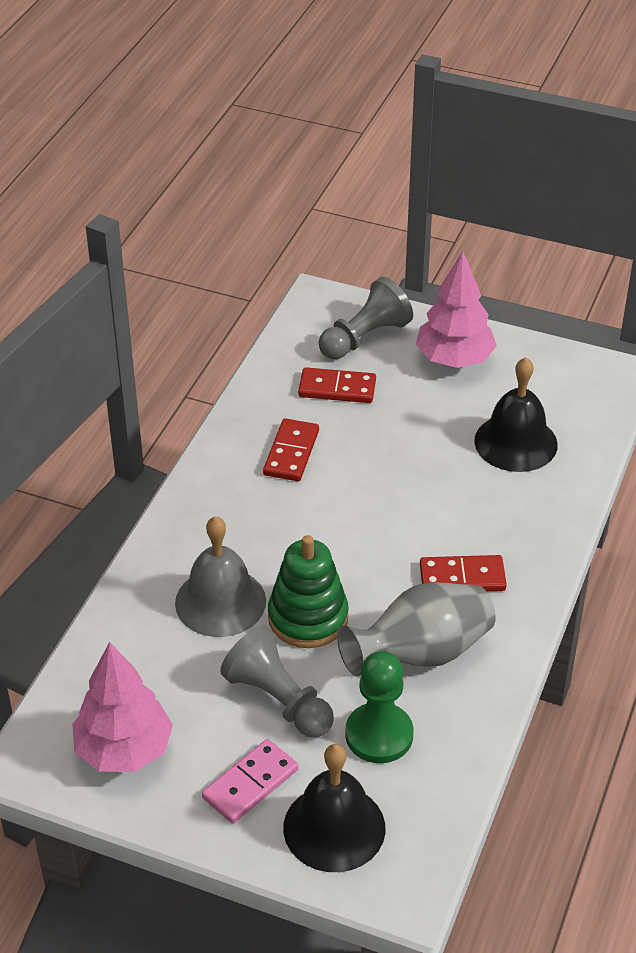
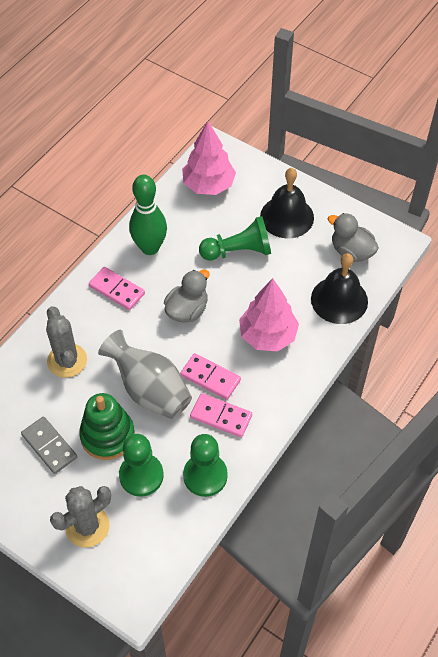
green bowling pin: 0 -> 1
green pawn: 1 -> 3
grey bell: 1 -> 0
grey cactus: 0 -> 2
grey domino: 0 -> 1
grey duck: 0 -> 2
grey pawn: 2 -> 0
pink domino: 1 -> 3
red domino: 3 -> 0

